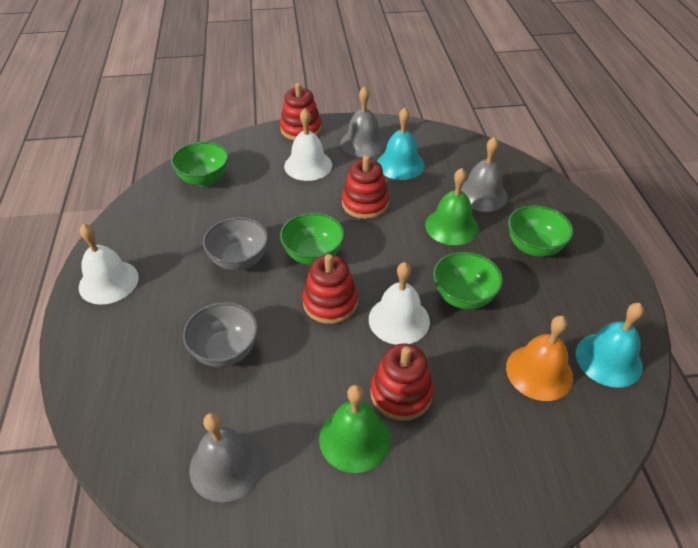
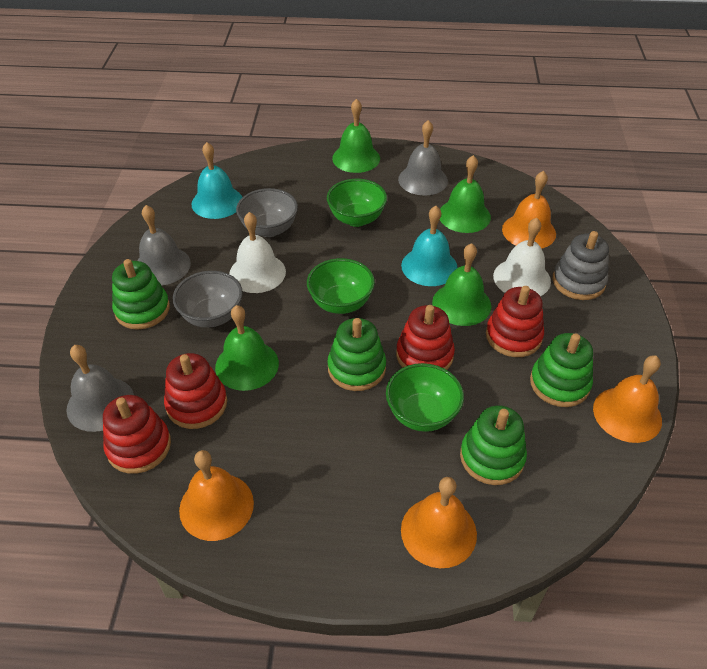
green bell: 2 -> 4
green bowl: 4 -> 3
green stacking toy: 0 -> 4
grey stacking toy: 0 -> 1
orange bell: 1 -> 4
white bell: 3 -> 2

